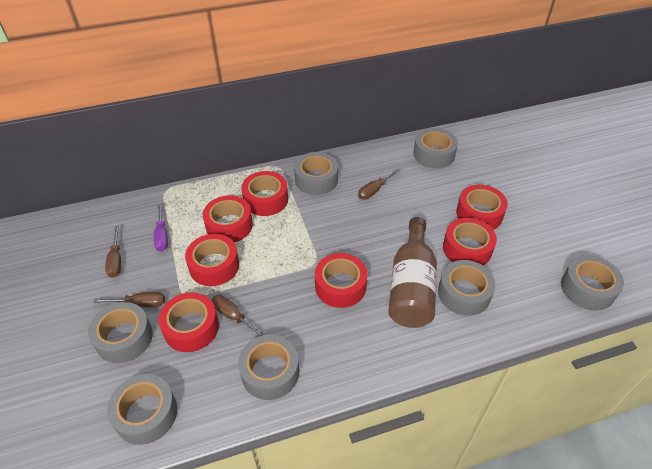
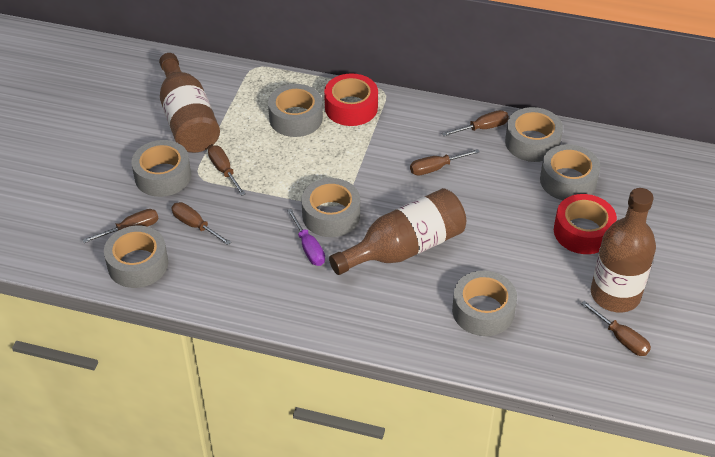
brown bottle: 1 -> 3
brown screwdriver: 4 -> 6
red tape: 7 -> 2

